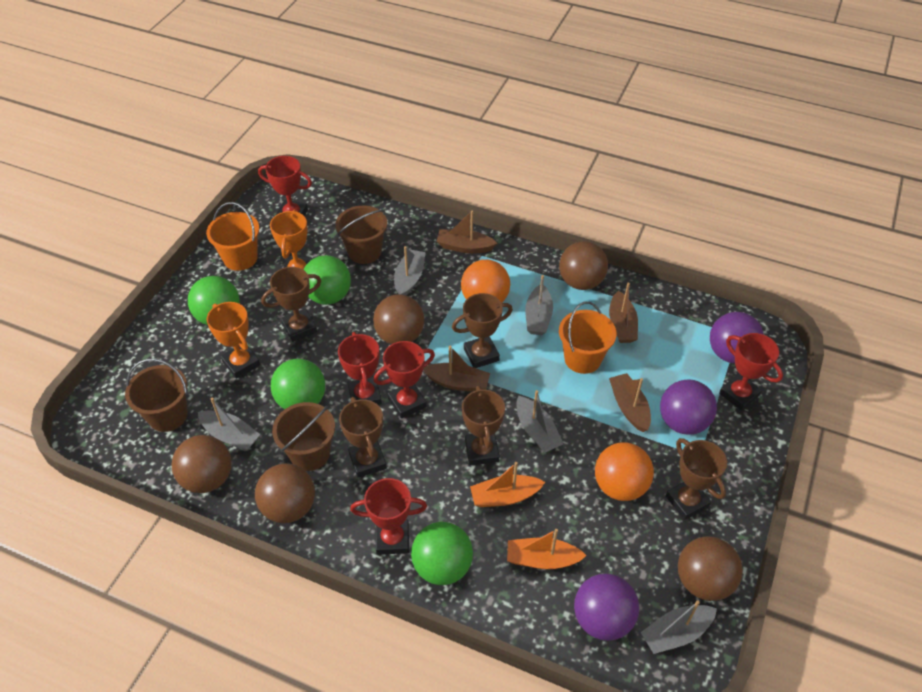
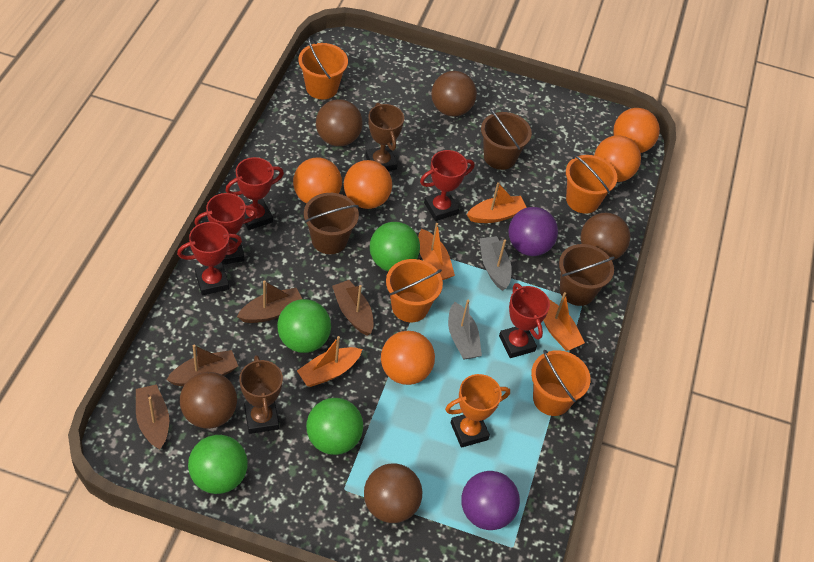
brown trophy: 5 -> 2
grey boat: 5 -> 2
orange ball: 2 -> 5
orange boat: 2 -> 4
orange bucket: 2 -> 4
orange trophy: 2 -> 1
purple ball: 3 -> 2

